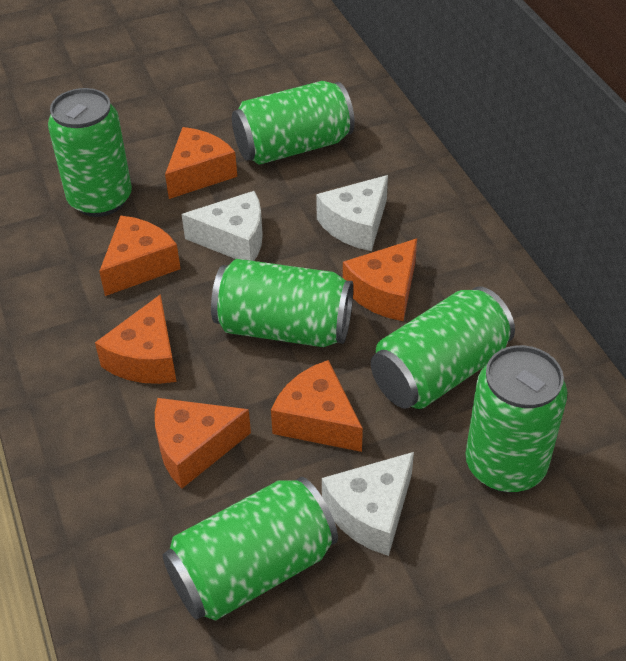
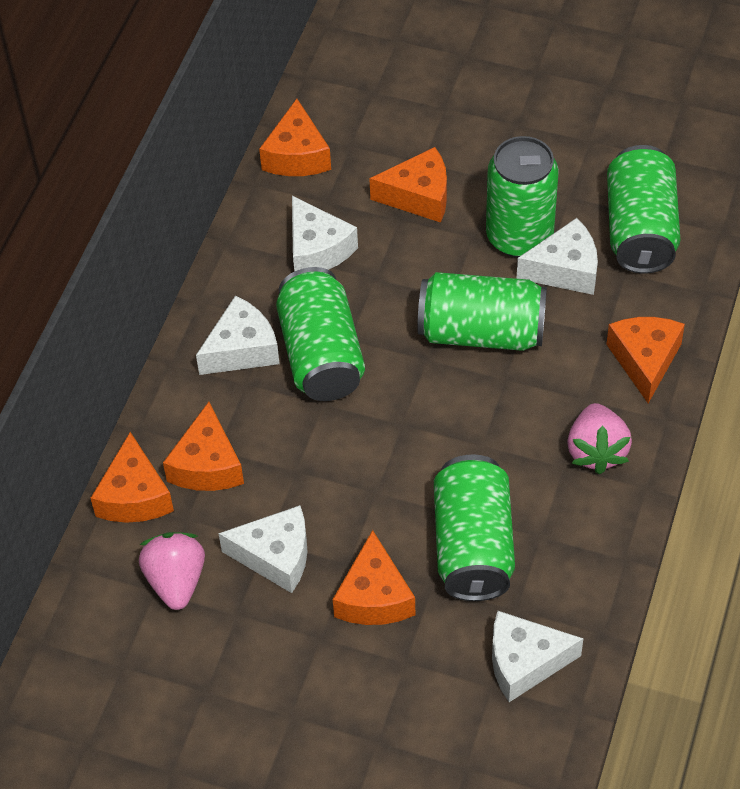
green can: 6 -> 5
pink strawberry: 0 -> 2
white cheese: 3 -> 5

